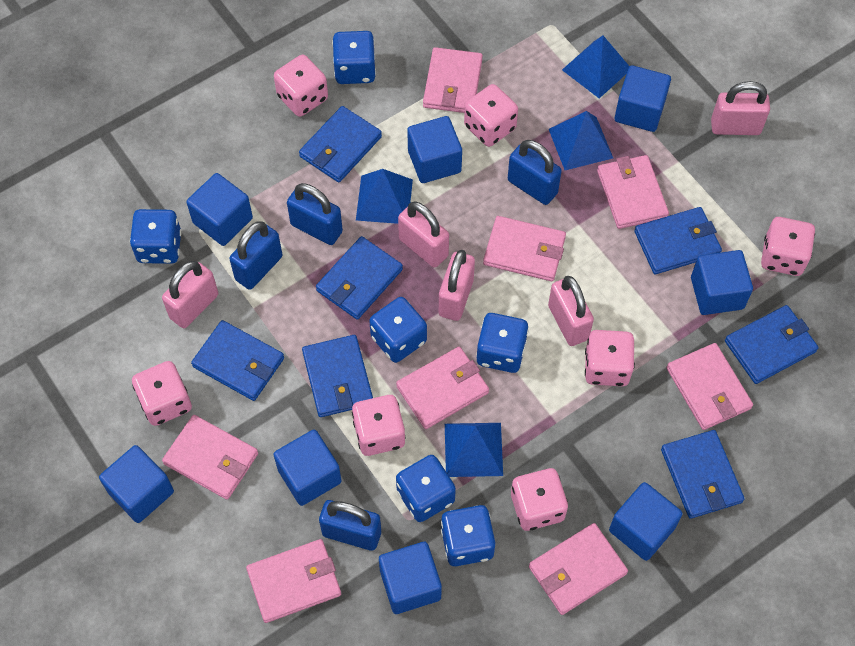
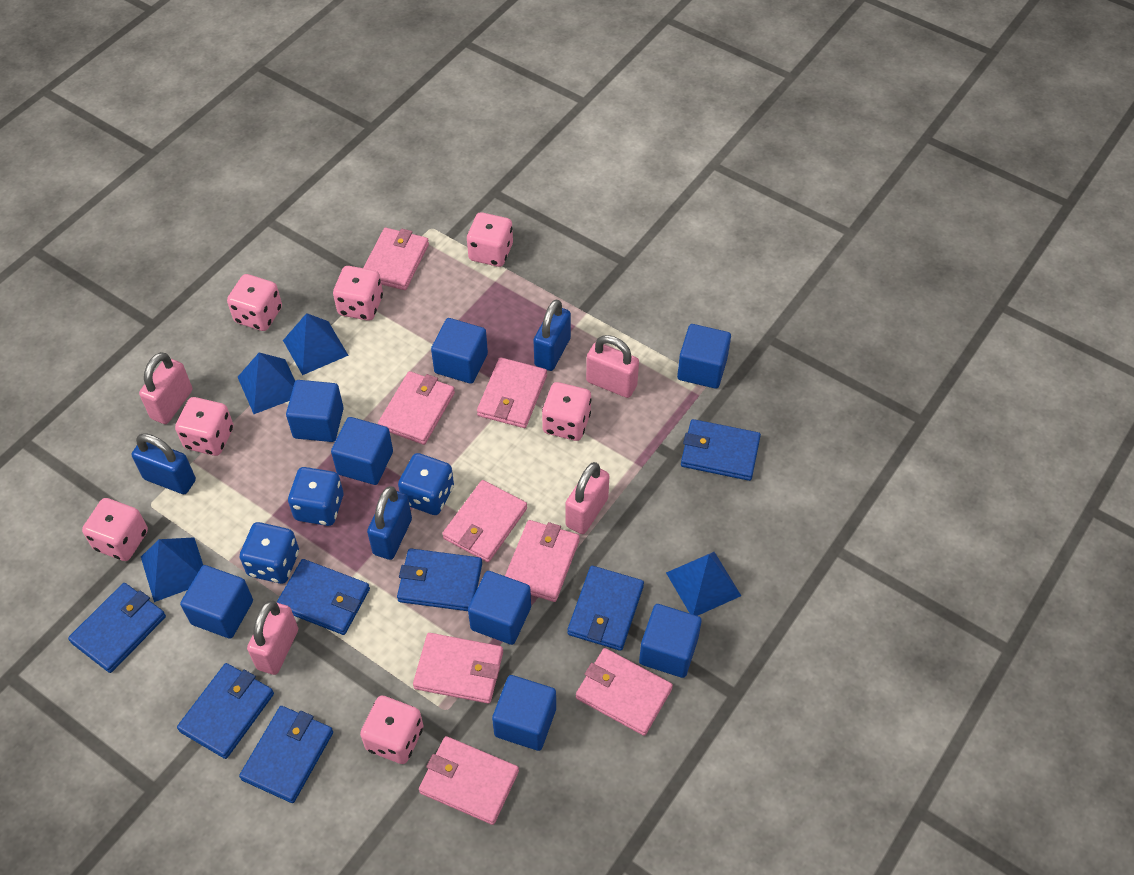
blue dice: 6 -> 3
blue padlock: 4 -> 3
pink padlock: 5 -> 4

